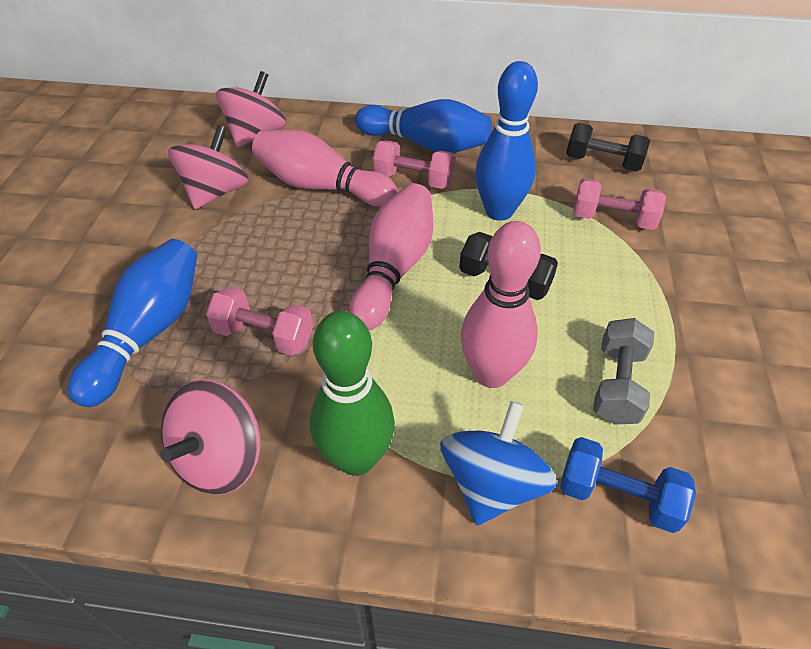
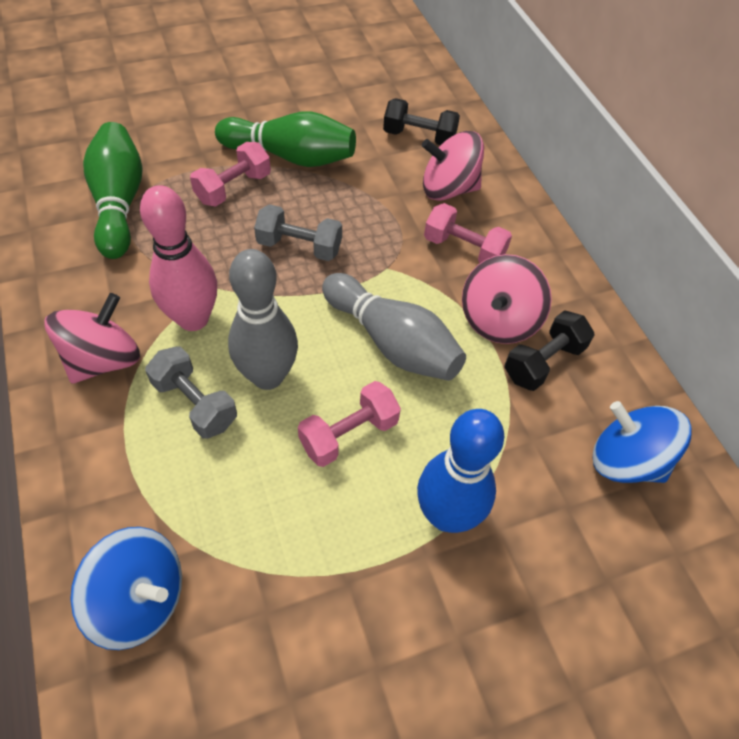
blue bowling pin: 3 -> 1
blue dumbbell: 1 -> 0
blue spinning top: 1 -> 2
green bowling pin: 1 -> 2
grey bowling pin: 0 -> 2
grey dumbbell: 1 -> 2
pink bowling pin: 3 -> 1

